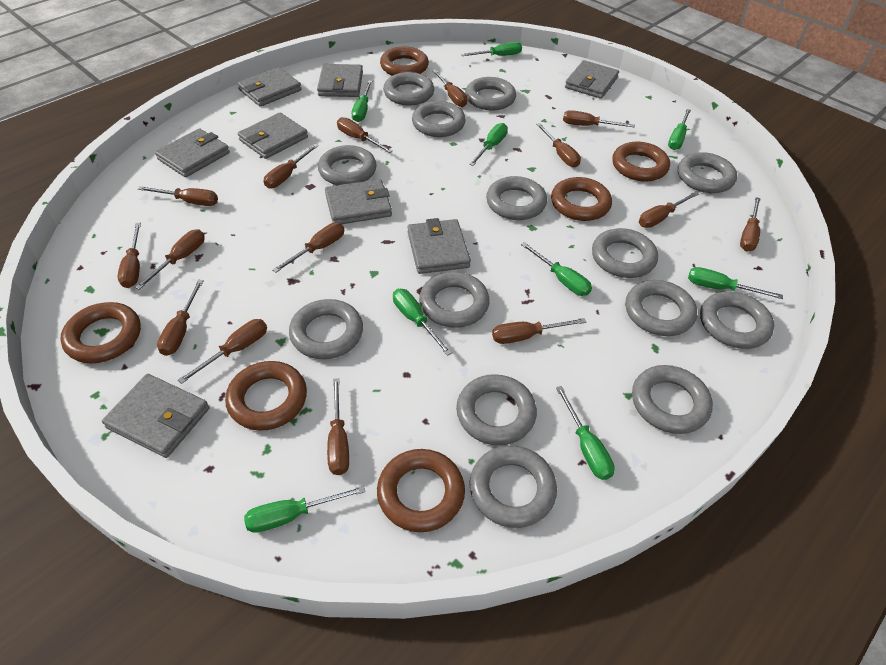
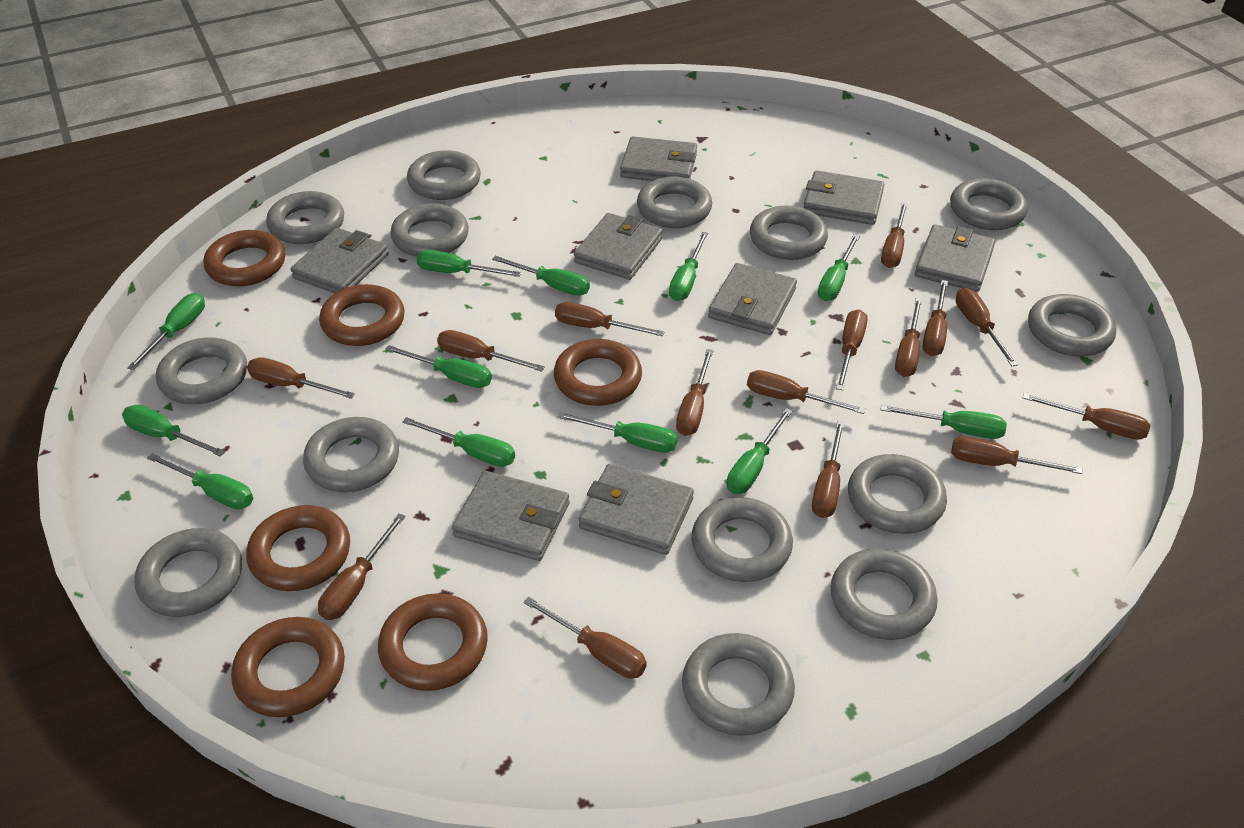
green screwdriver: 9 -> 12

